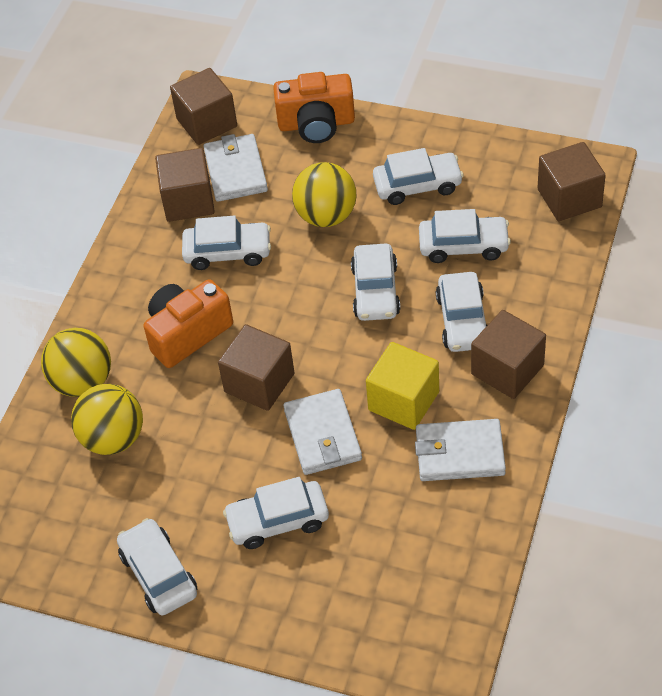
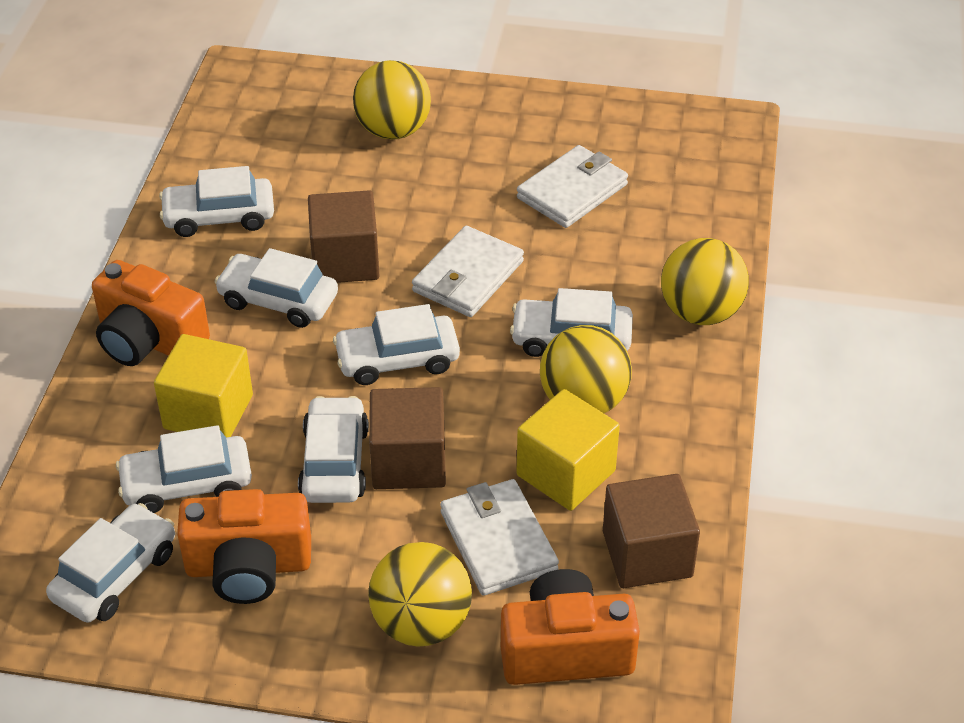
brown cube: 5 -> 3
orange camera: 2 -> 3
yellow ball: 3 -> 4
yellow cube: 1 -> 2

